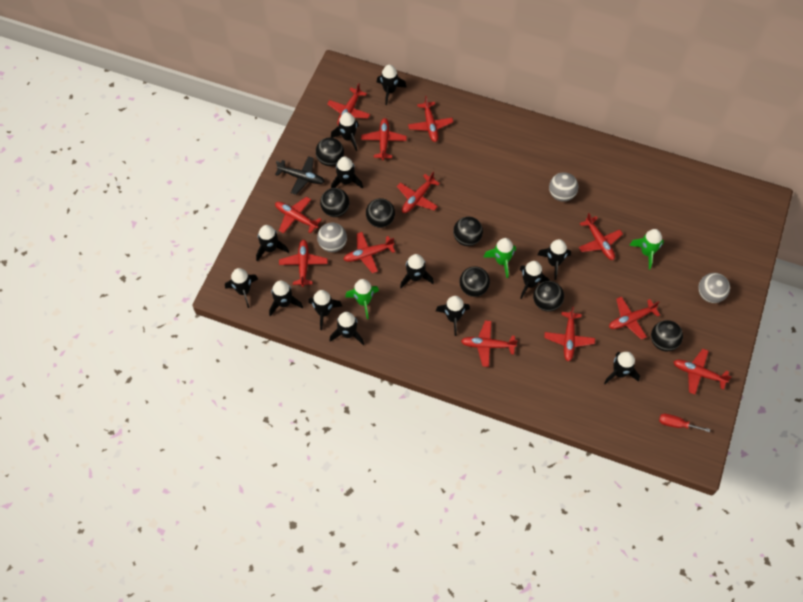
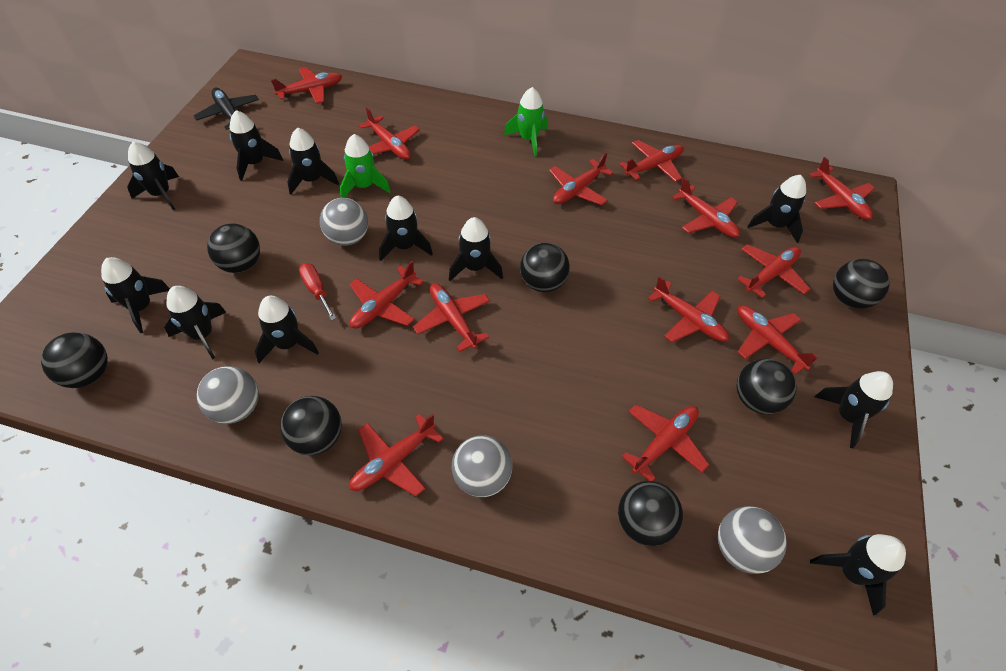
black rocket: 13 -> 11
green rocket: 3 -> 2
grey ball: 3 -> 4
red plane: 12 -> 13

